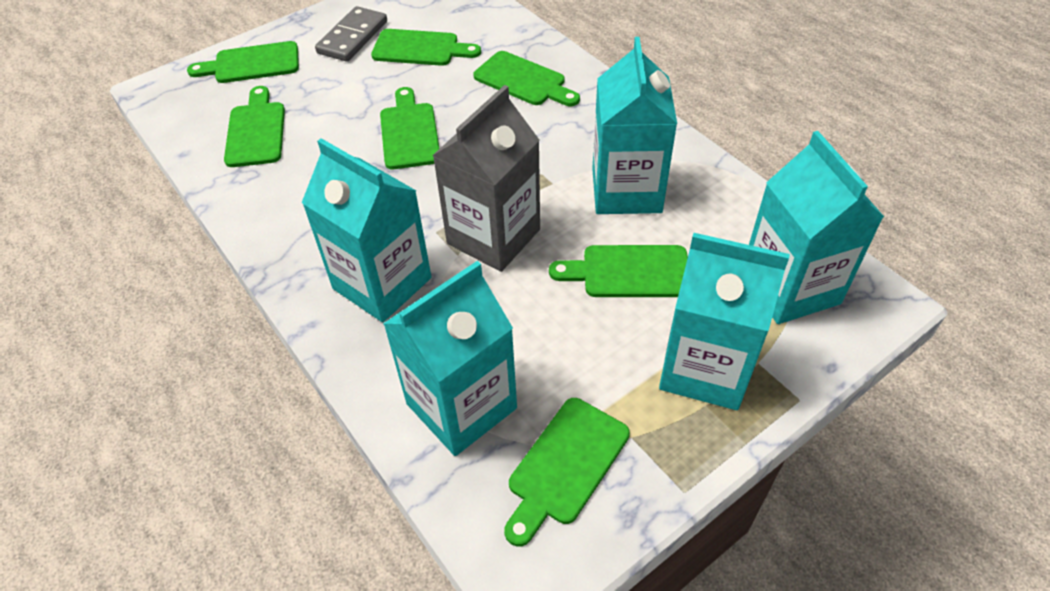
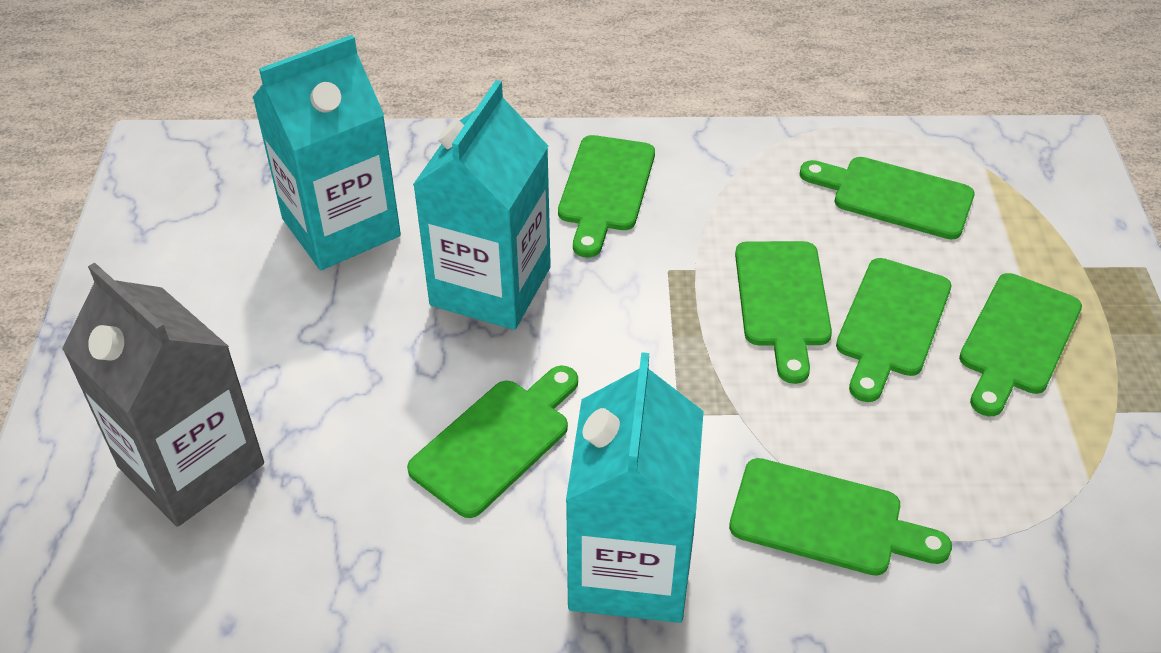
grey domino: 1 -> 0
turquoise carton: 5 -> 3

